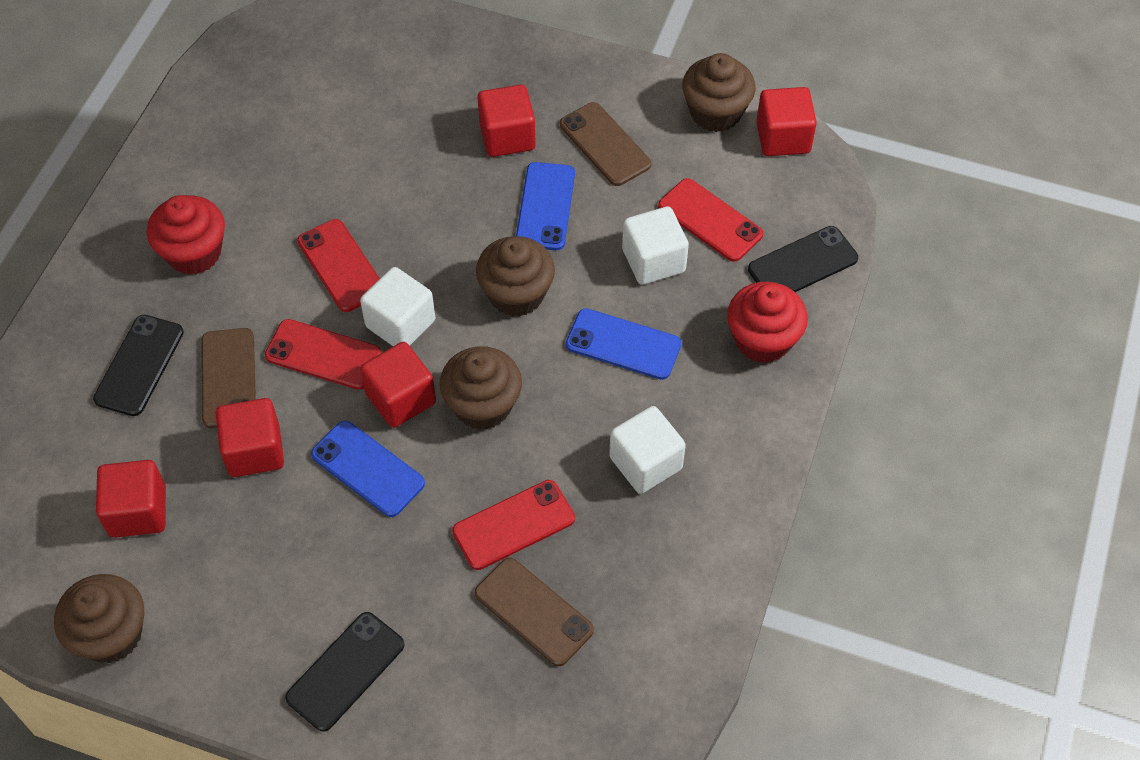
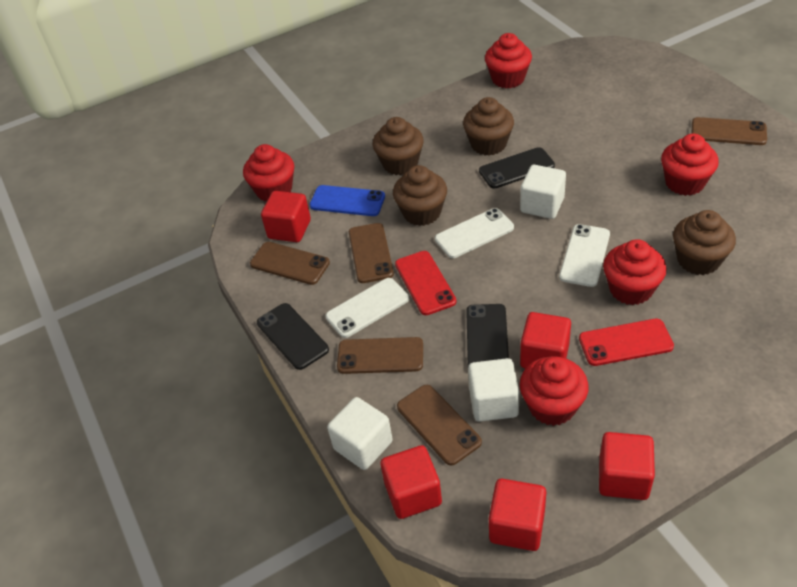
blue phone: 3 -> 1
brown phone: 3 -> 5
red cupcake: 2 -> 5
red phone: 4 -> 2
white phone: 0 -> 3

